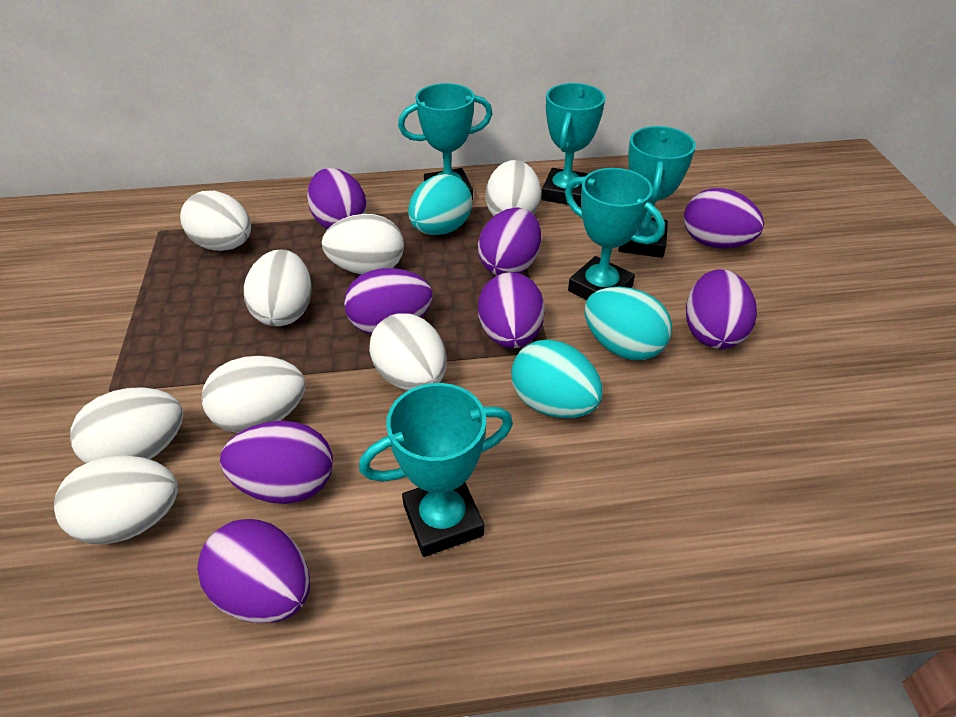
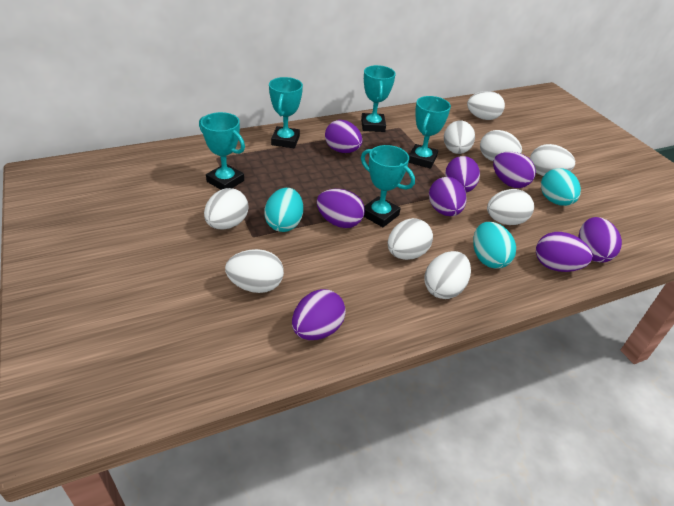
white egg: 8 -> 9

